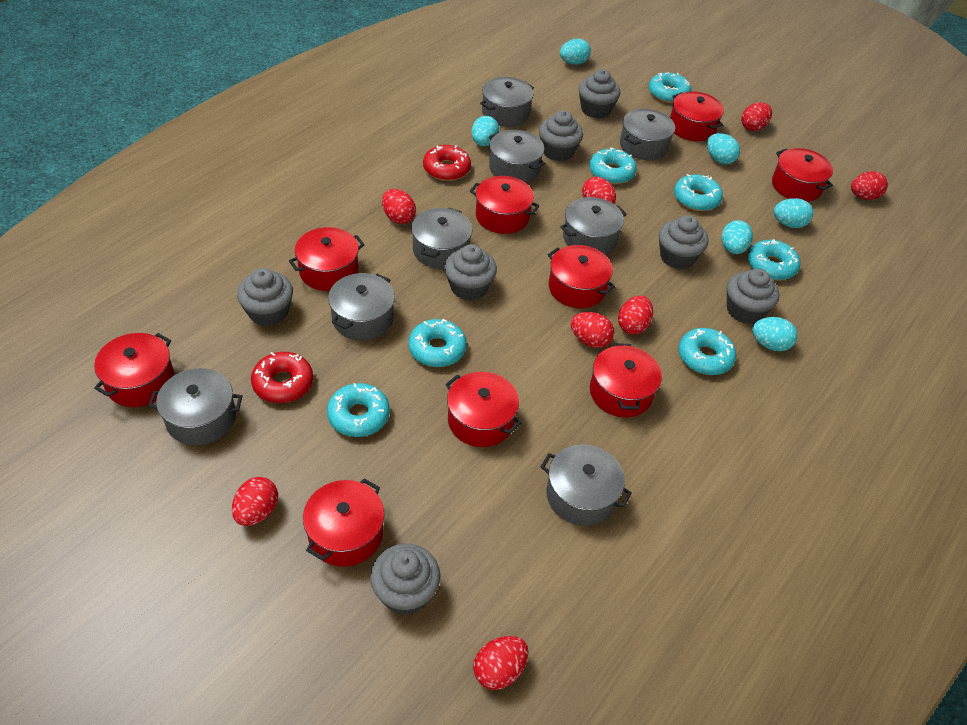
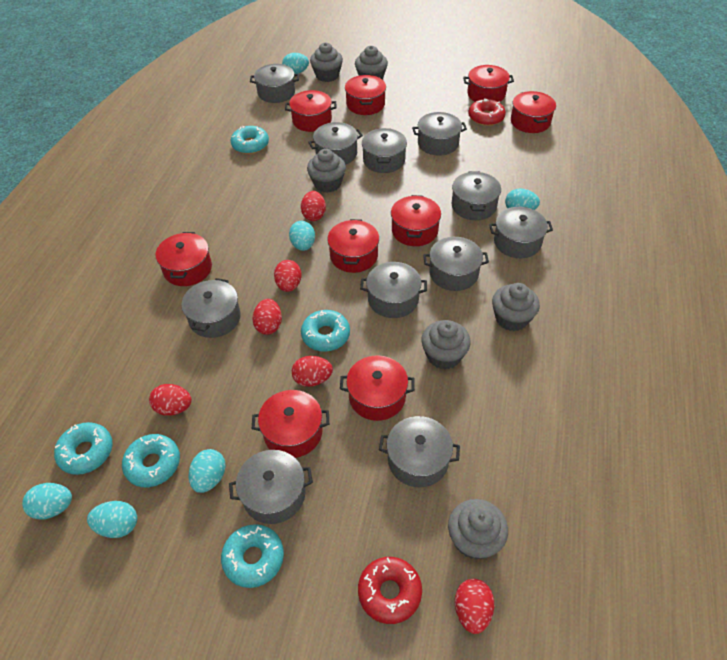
grey cupcake: 7 -> 6
grey pot: 8 -> 11
red egg: 8 -> 6
turquoise donut: 7 -> 5

